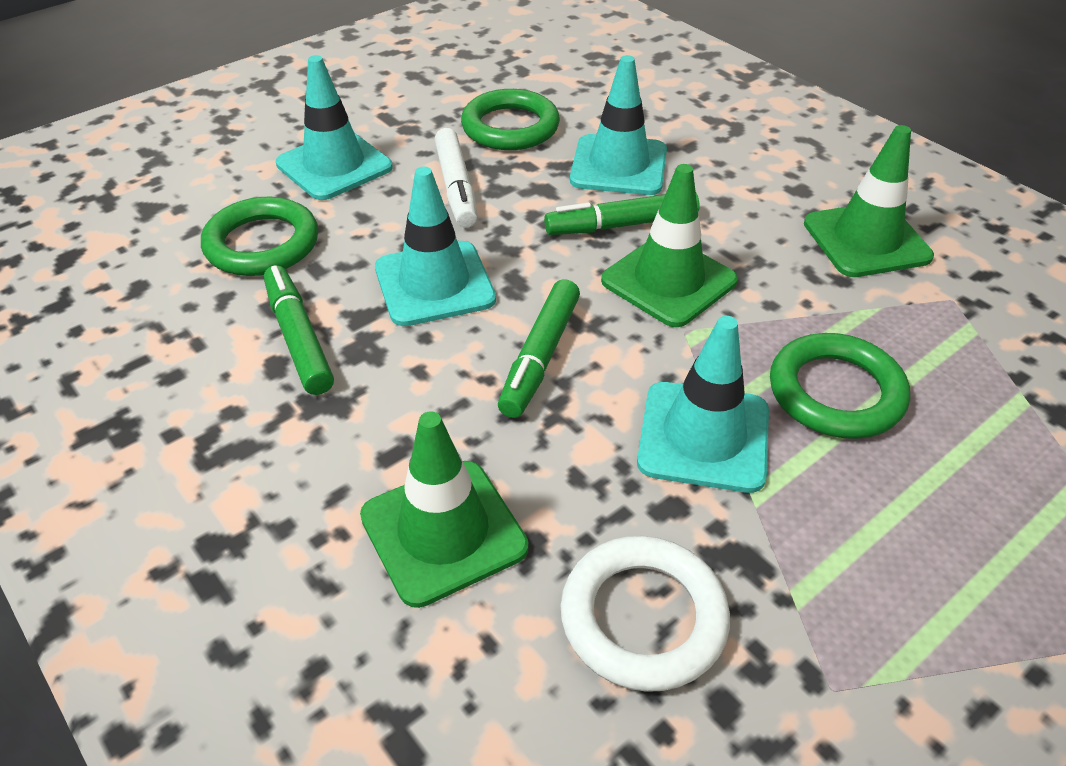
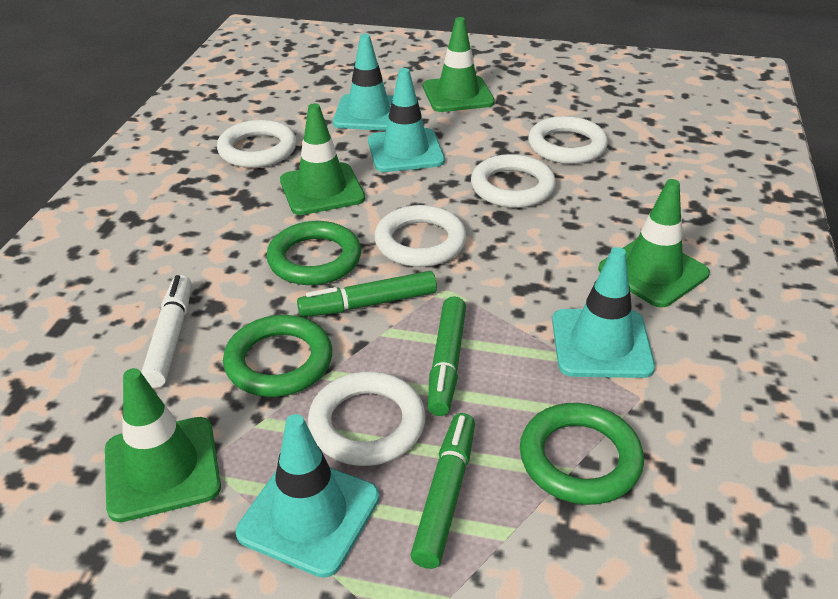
green traffic cone: 3 -> 4
white ring: 1 -> 5

